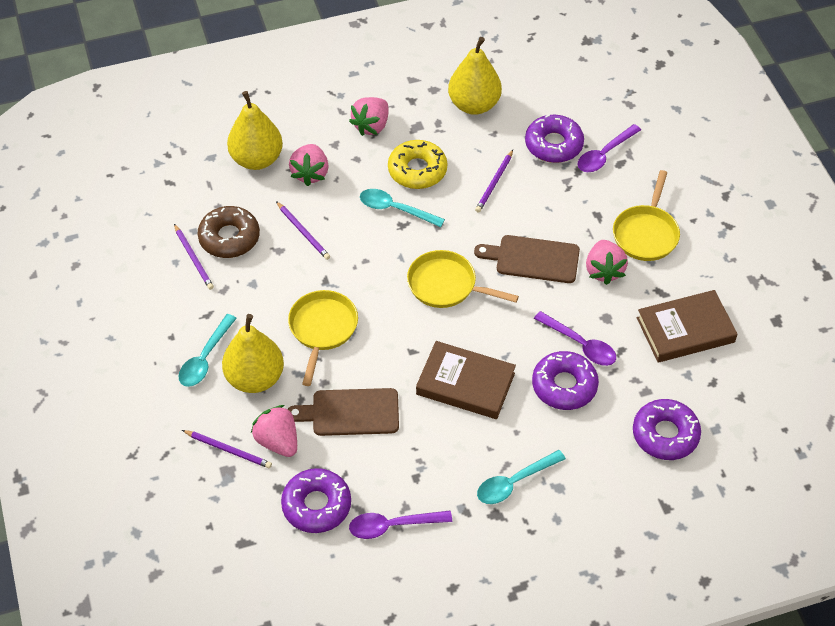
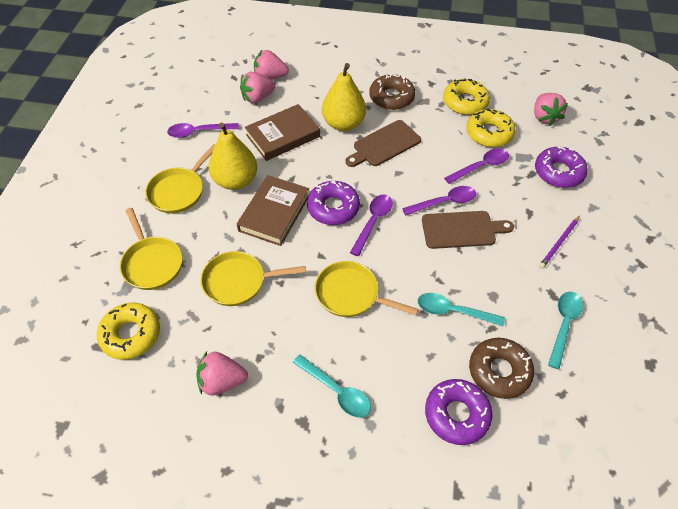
brown donut: 1 -> 2
purple donut: 4 -> 3
purple pencil: 4 -> 1
purple spoon: 3 -> 4
yellow donut: 1 -> 3
yellow pan: 3 -> 4
yellow pear: 3 -> 2

